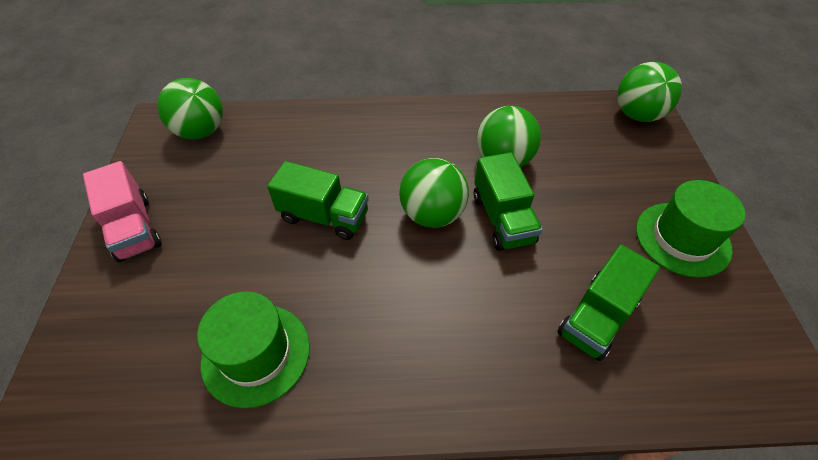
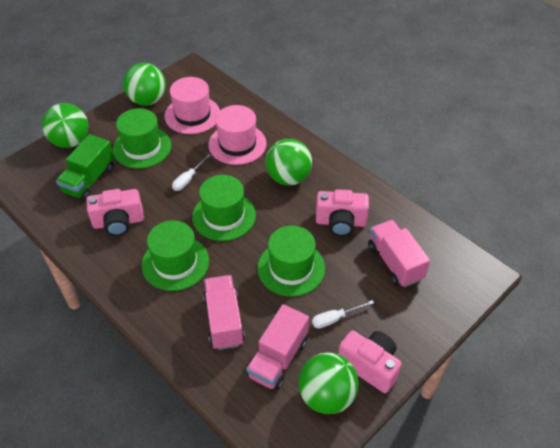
green hat: 2 -> 4
green truck: 3 -> 1
pink camera: 0 -> 3
pink hat: 0 -> 2
pink truck: 1 -> 3
white screwdriver: 0 -> 2

